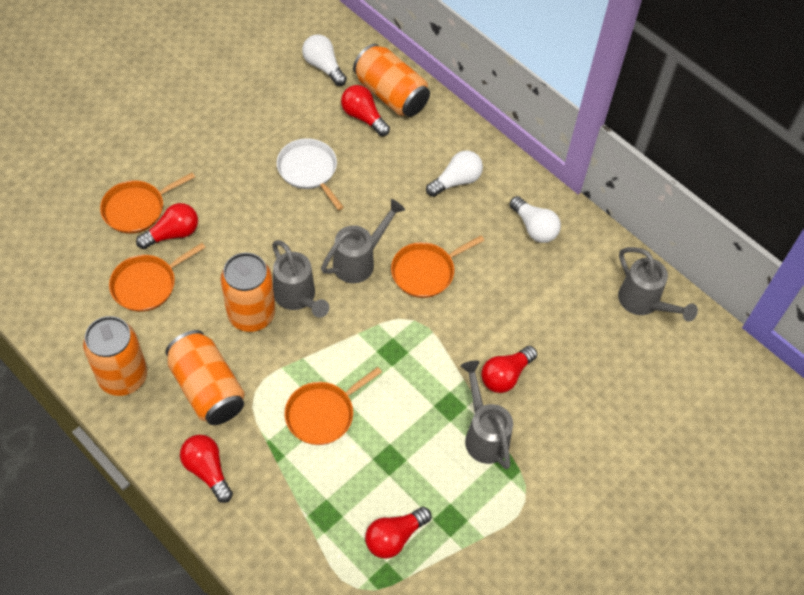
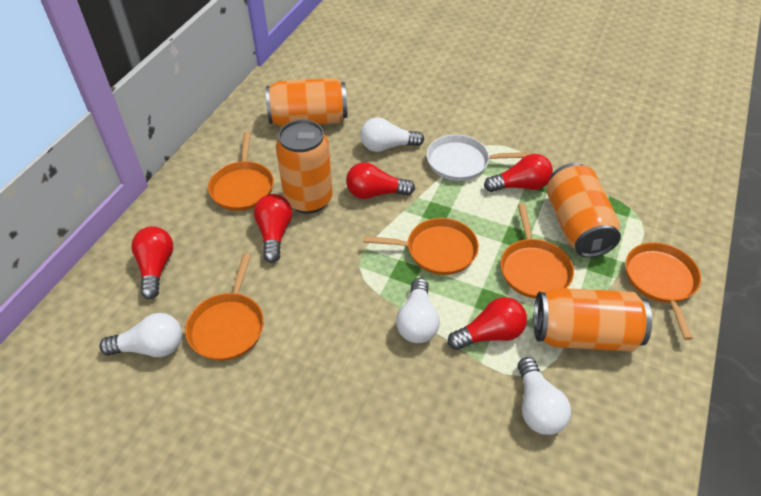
grey watering can: 4 -> 0
orange pan: 4 -> 5
white light bulb: 3 -> 4

